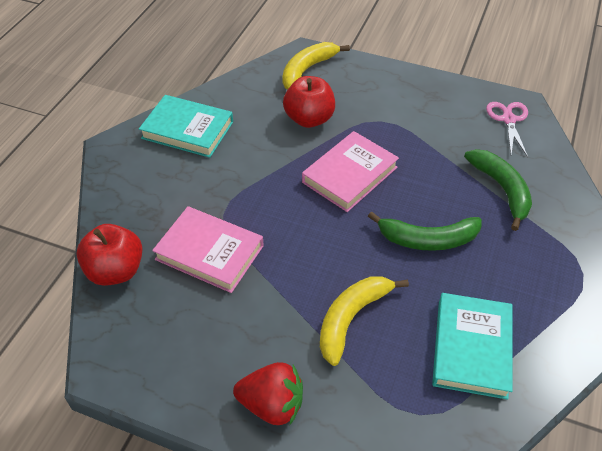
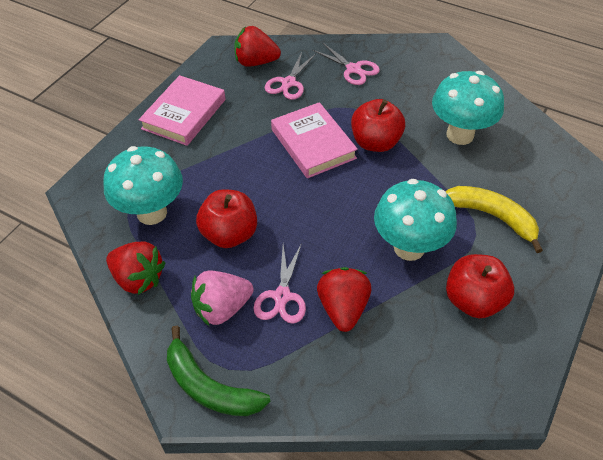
green banana: 2 -> 1
pink scissors: 1 -> 3
pink strawberry: 0 -> 1
red apple: 2 -> 3
red strawberry: 1 -> 3
turquoise book: 2 -> 0
turquoise mushroom: 0 -> 3
yellow banana: 2 -> 1

